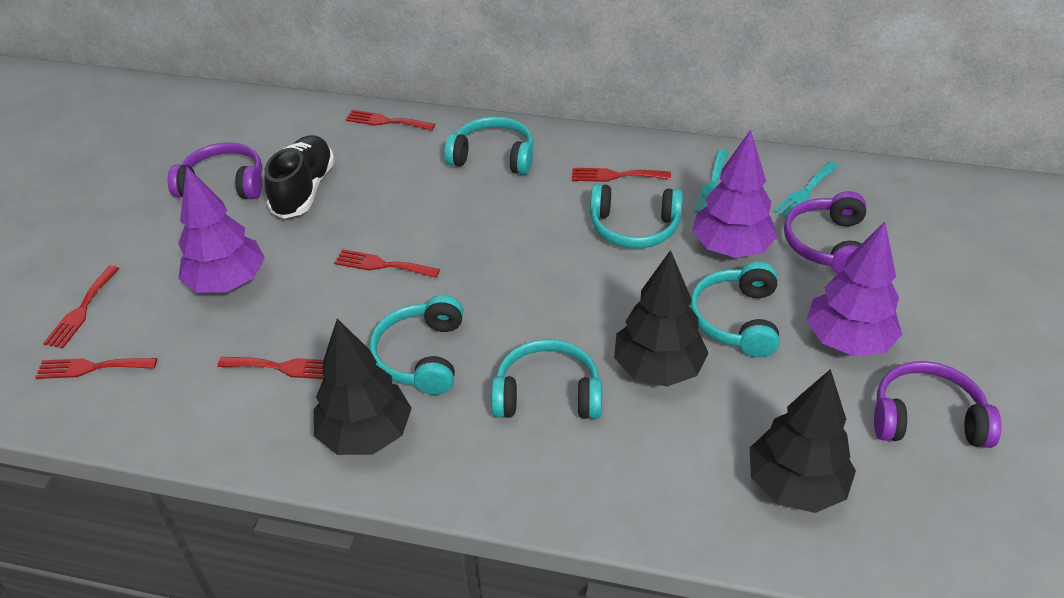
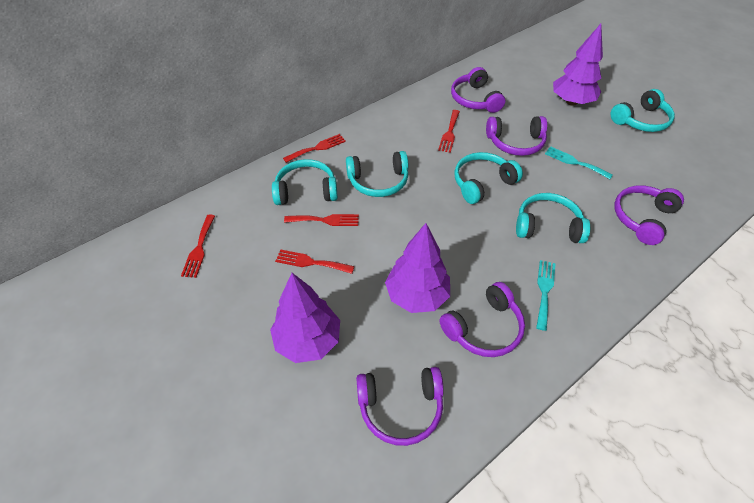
black shoe: 1 -> 0
black tree: 3 -> 0
purple headphones: 3 -> 5
red fork: 6 -> 5

